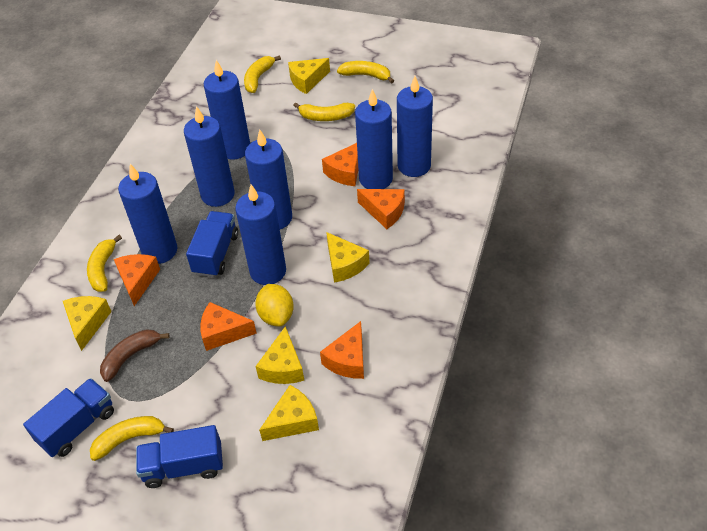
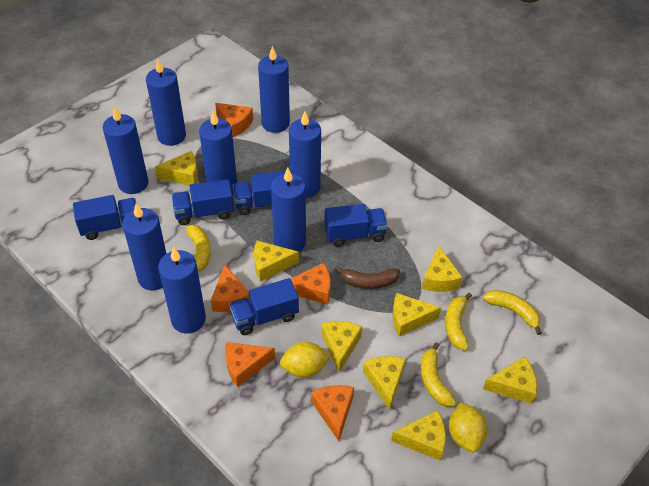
blue candle: 7 -> 8
blue truck: 3 -> 5
yellow banana: 5 -> 4
yellow cheese: 5 -> 8
yellow lemon: 1 -> 2

